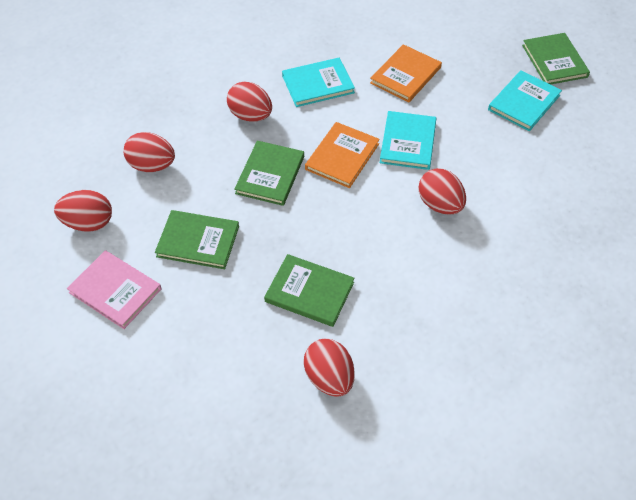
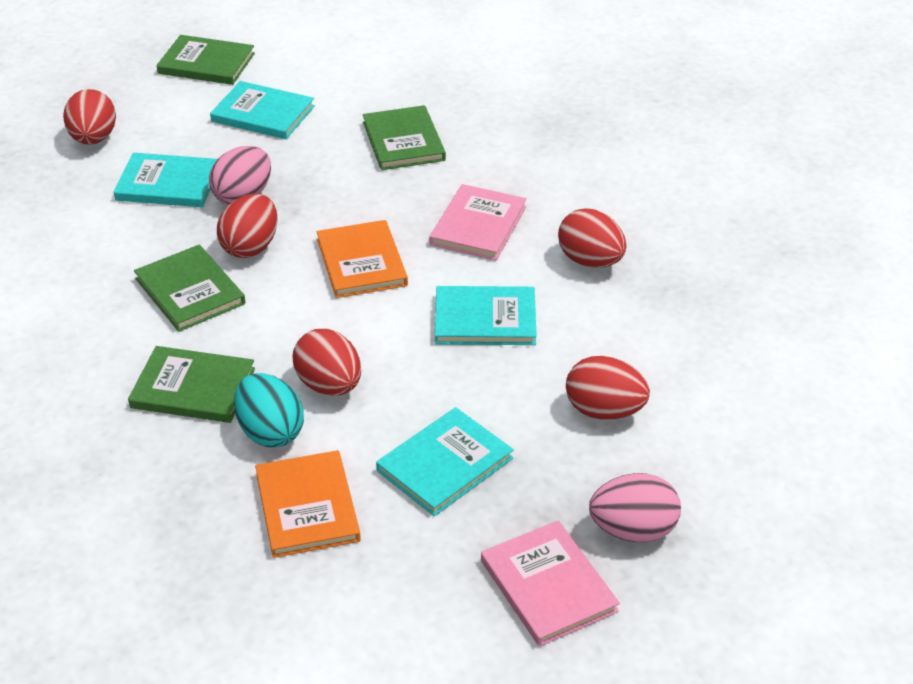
pink book: 1 -> 2
pink egg: 0 -> 2
turquoise book: 3 -> 4
turquoise egg: 0 -> 1

